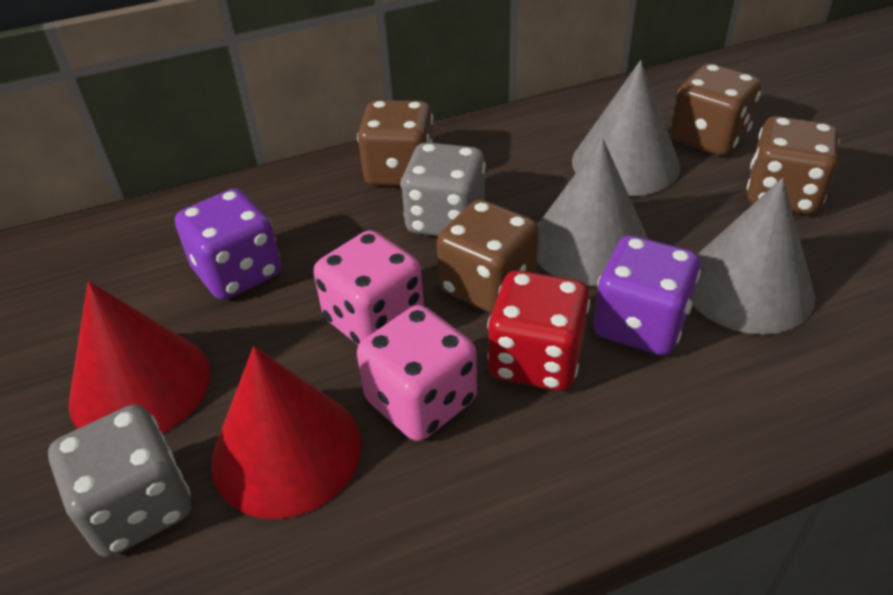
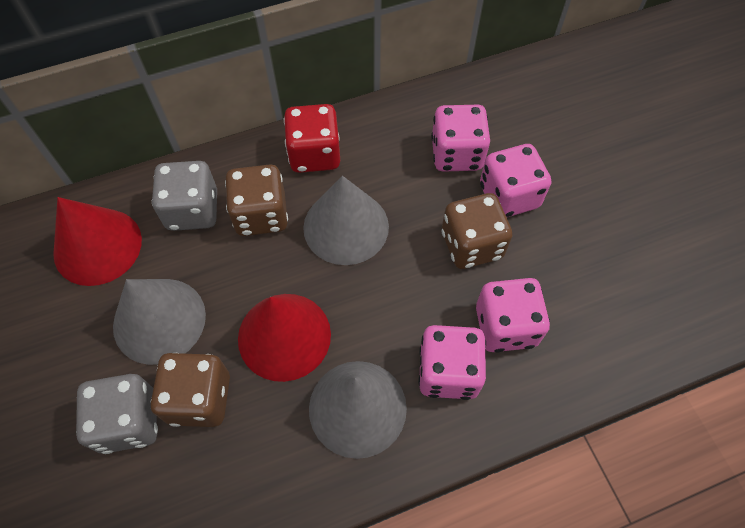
brown dice: 4 -> 3
pink dice: 2 -> 4
purple dice: 2 -> 0

